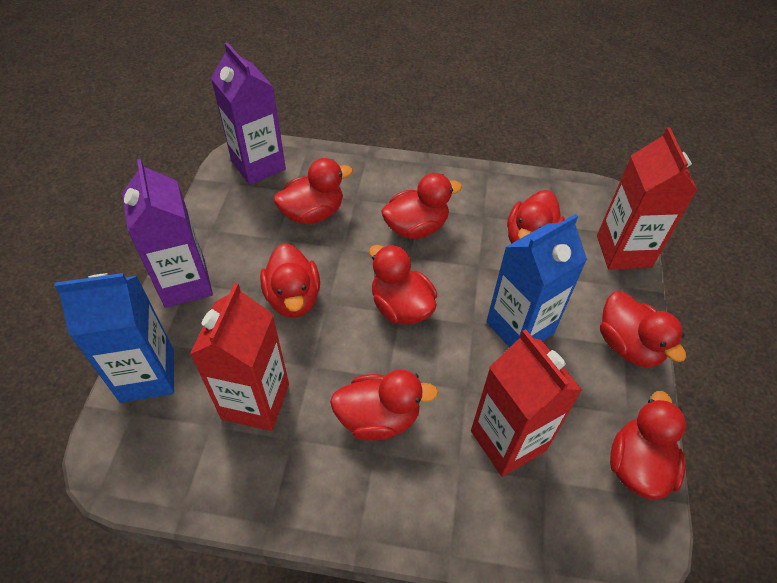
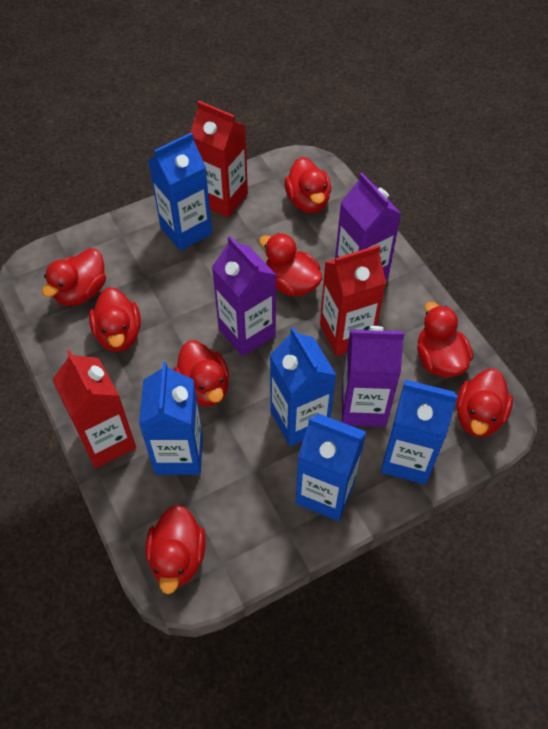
blue carton: 2 -> 5
purple carton: 2 -> 3

